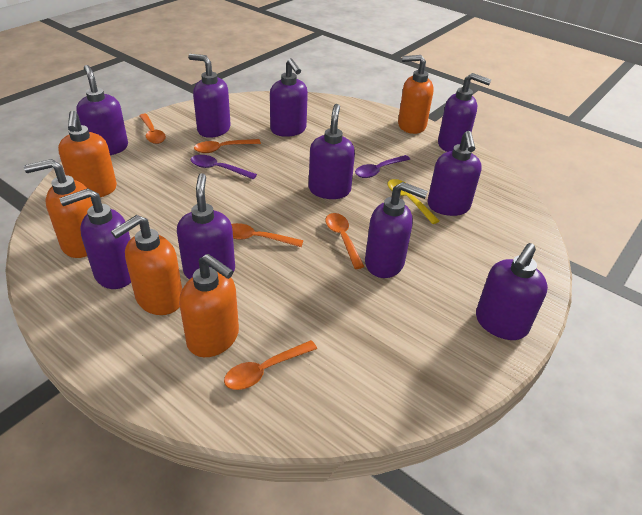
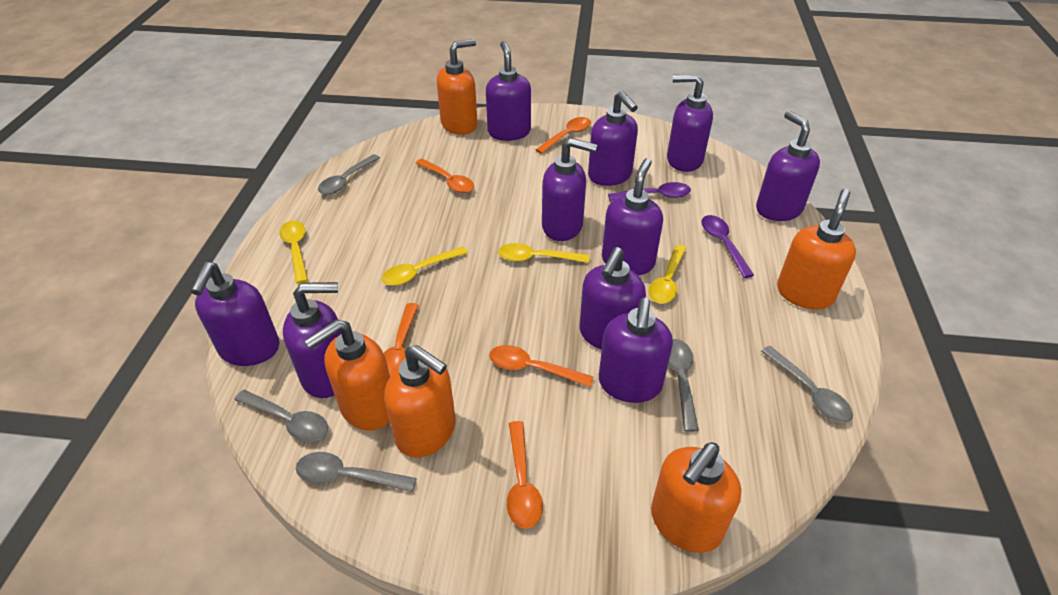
grey spoon: 0 -> 5
yellow spoon: 1 -> 4

